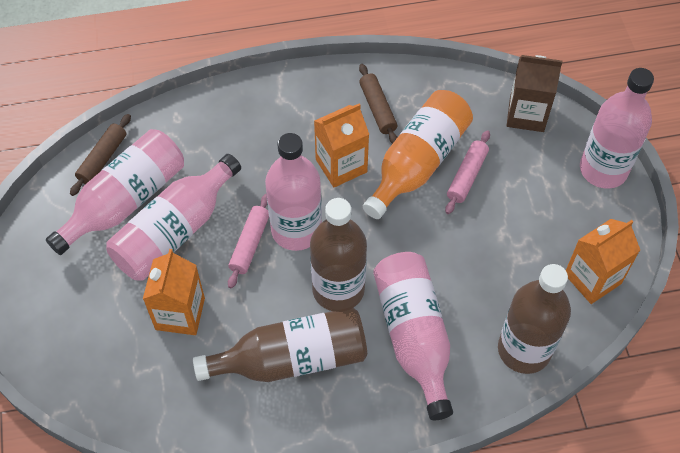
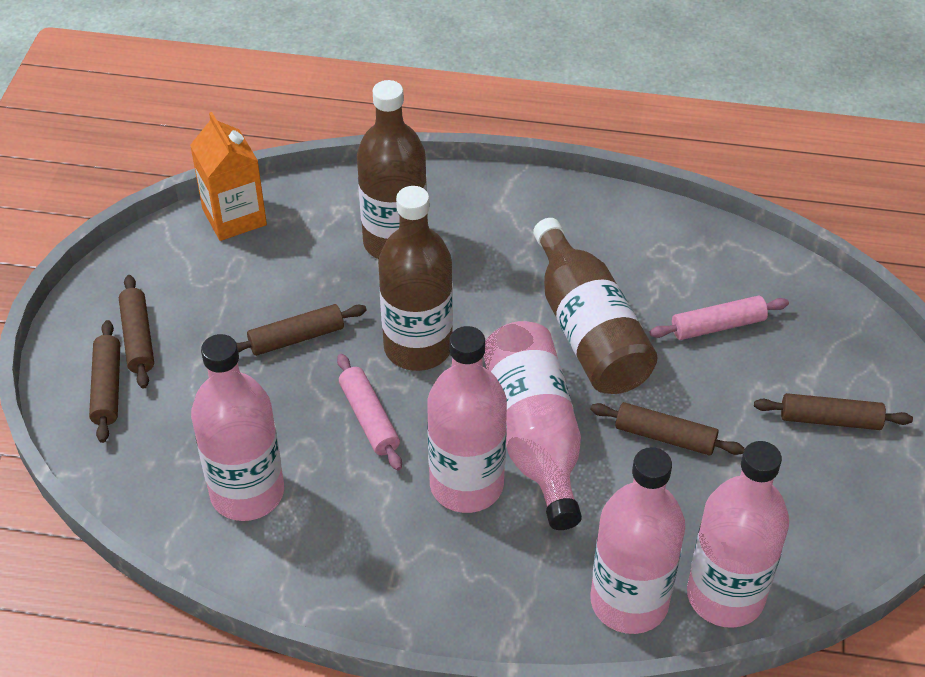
brown carton: 1 -> 0
brown rolling pin: 2 -> 5
orange bottle: 1 -> 0
orange carton: 3 -> 1

